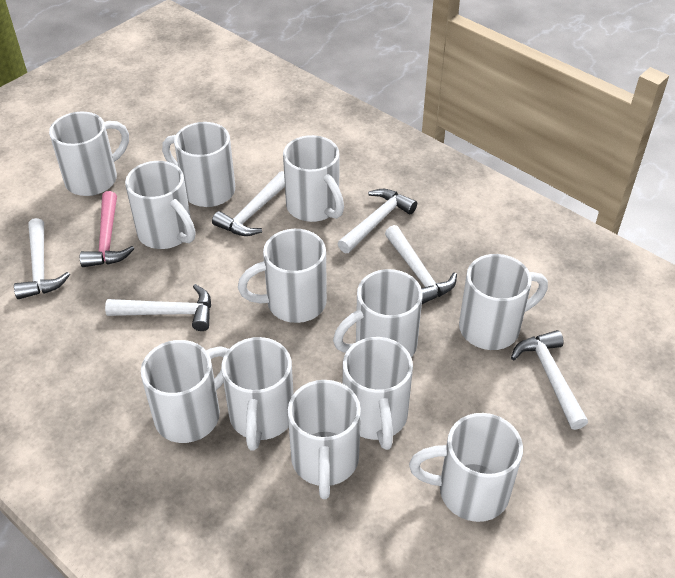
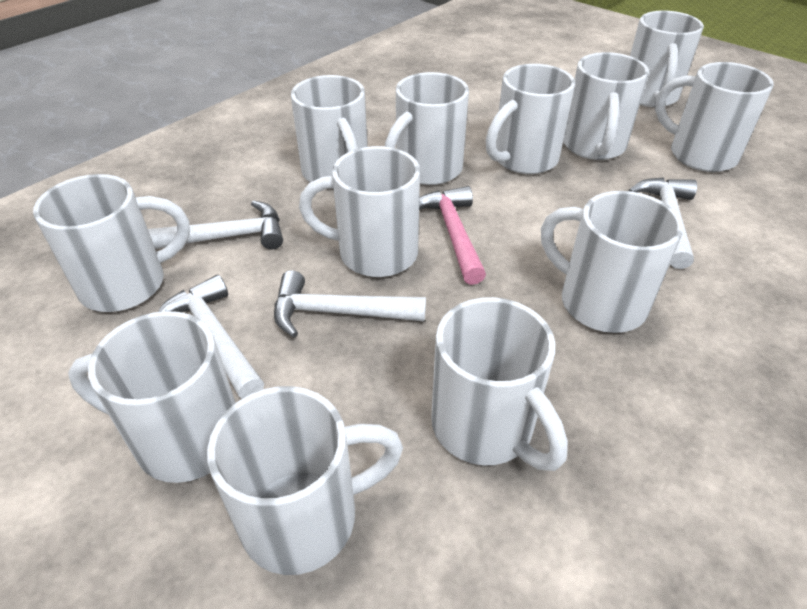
white hammer: 6 -> 4

